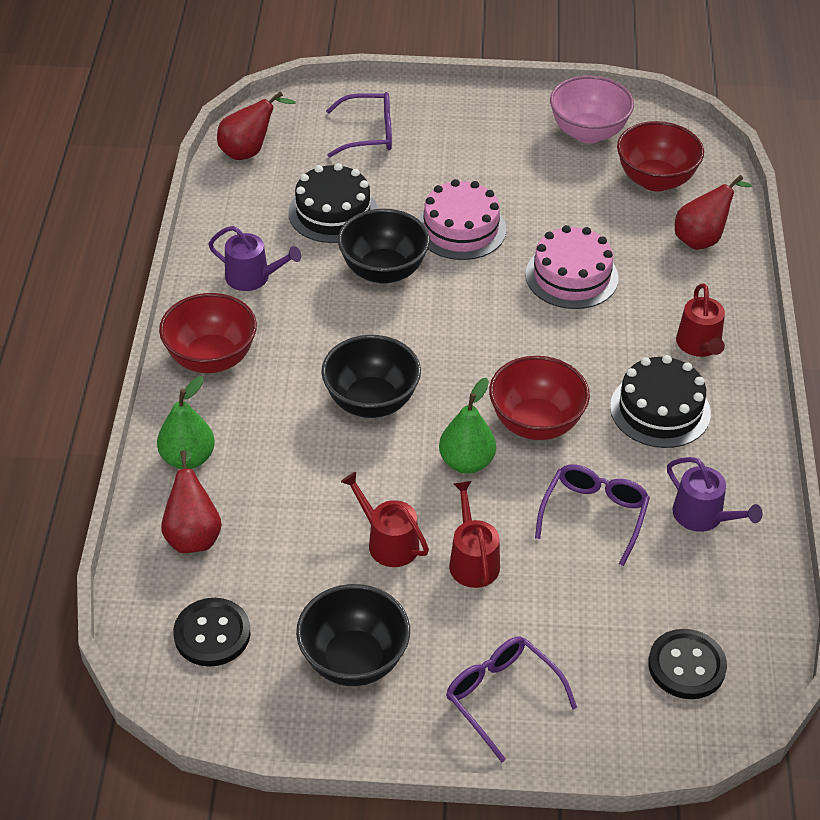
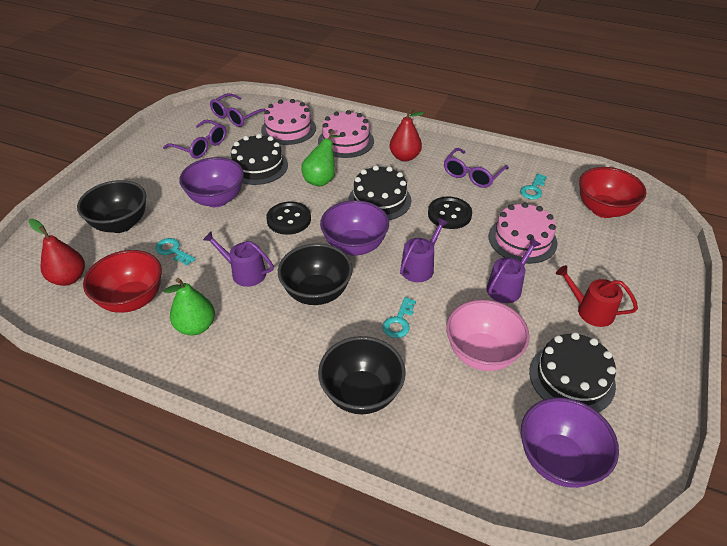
black cake: 2 -> 3
pink cake: 2 -> 3
purple bowl: 0 -> 3
purple watering can: 2 -> 3
red bowl: 3 -> 2
red pear: 3 -> 2
red watering can: 3 -> 1
turquoise key: 0 -> 3

